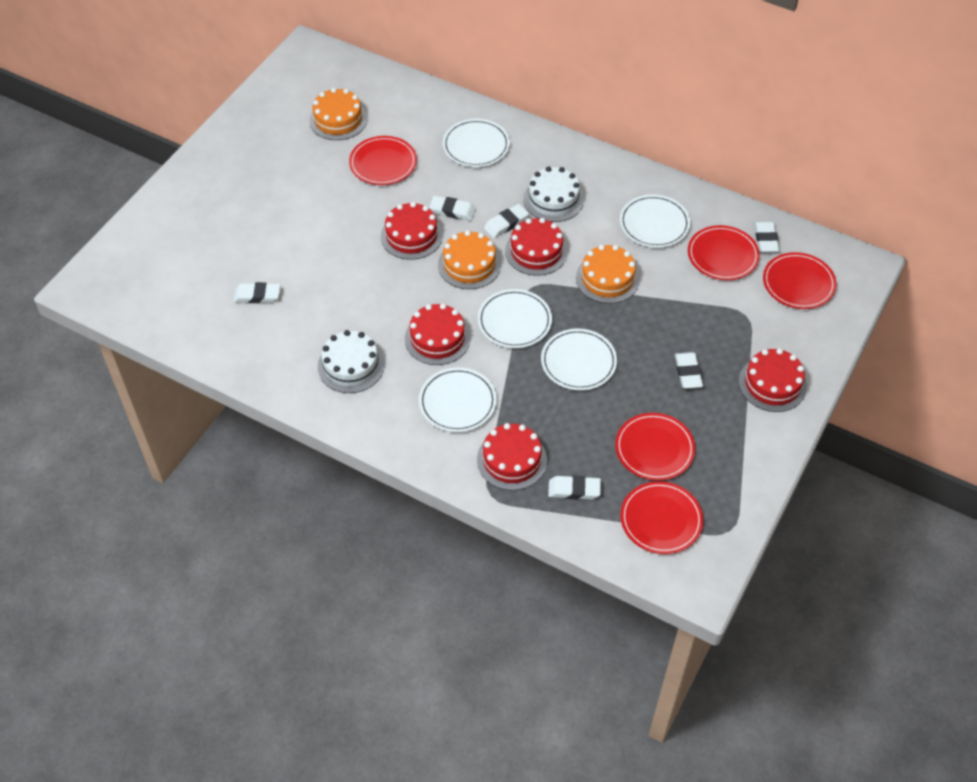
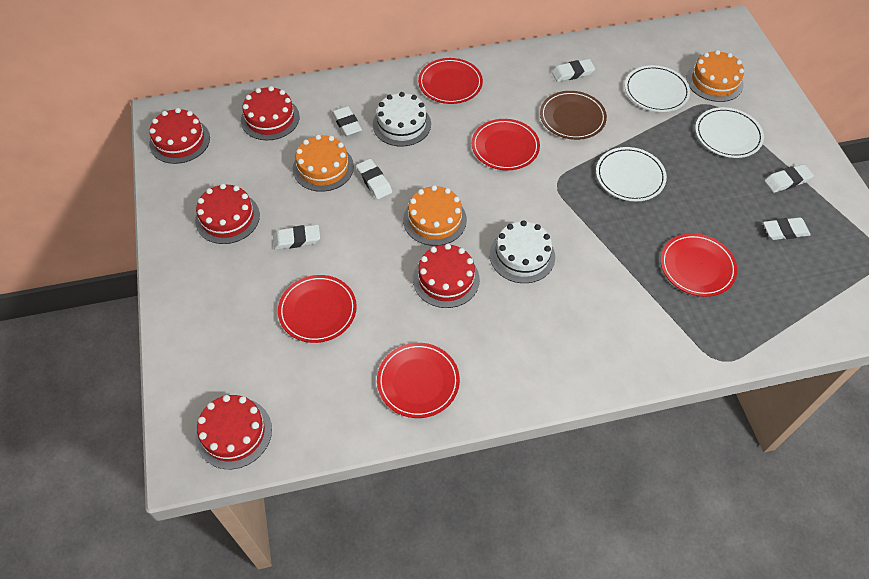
brown plate: 0 -> 1
white plate: 5 -> 3

